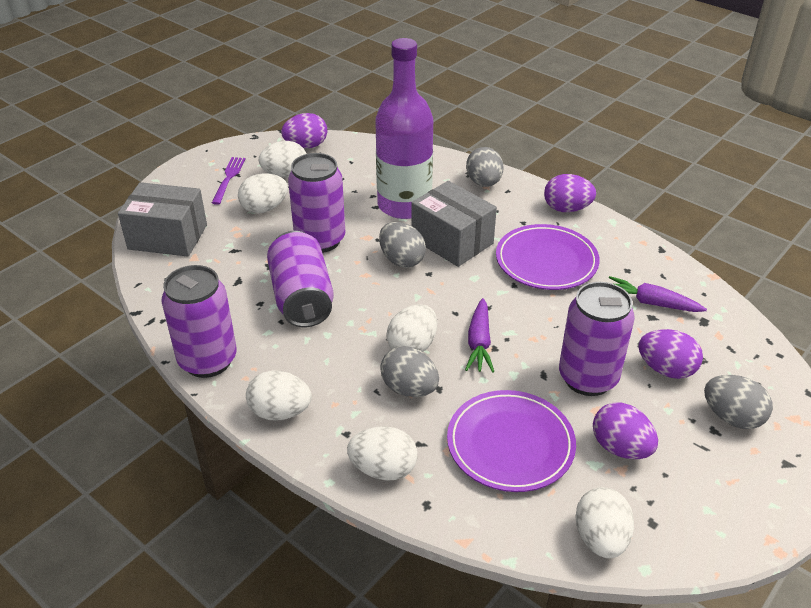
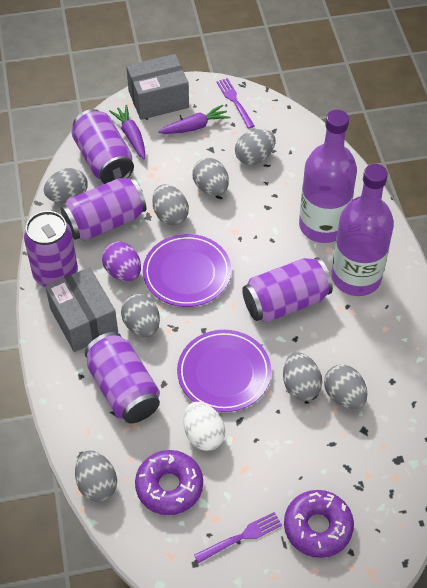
grey egg: 4 -> 8
purple bottle: 1 -> 2
purple can: 4 -> 5
purple donut: 0 -> 2
purple egg: 4 -> 1
purple fork: 1 -> 2
white egg: 6 -> 1

